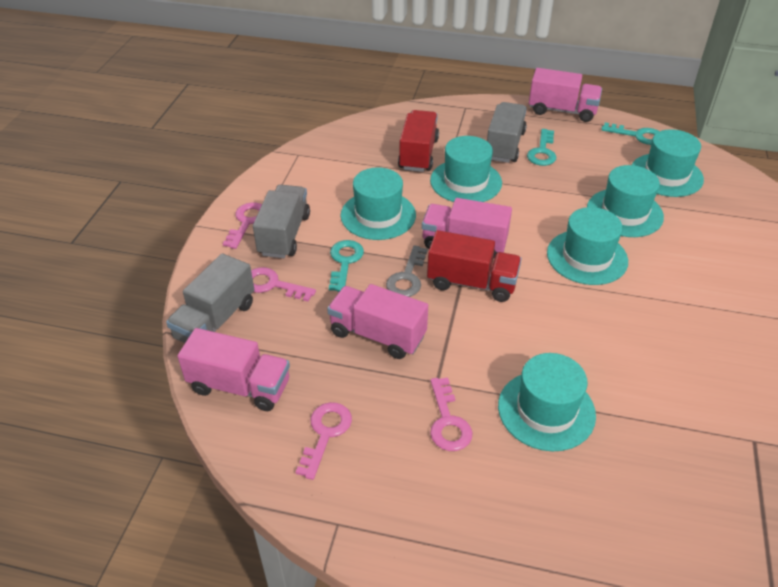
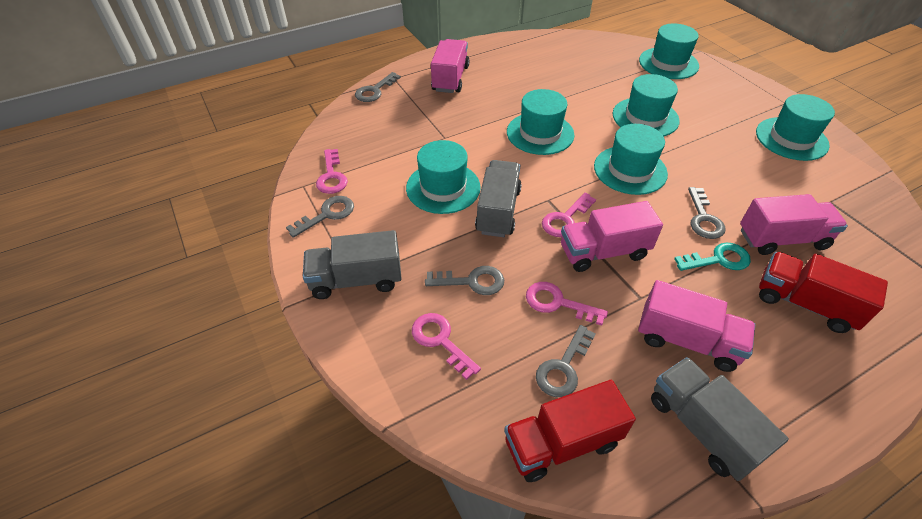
grey key: 1 -> 5
turquoise key: 3 -> 1

